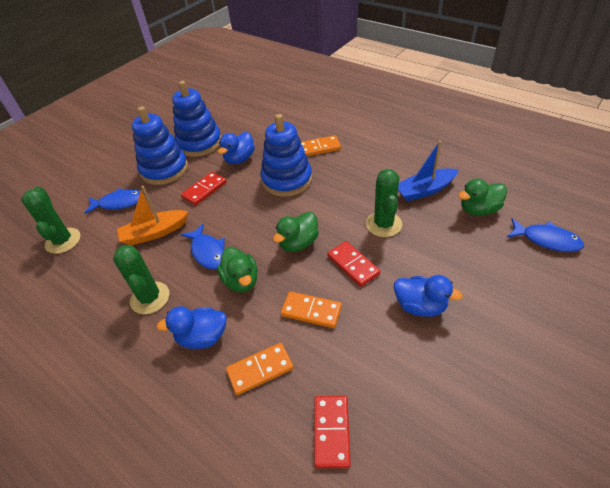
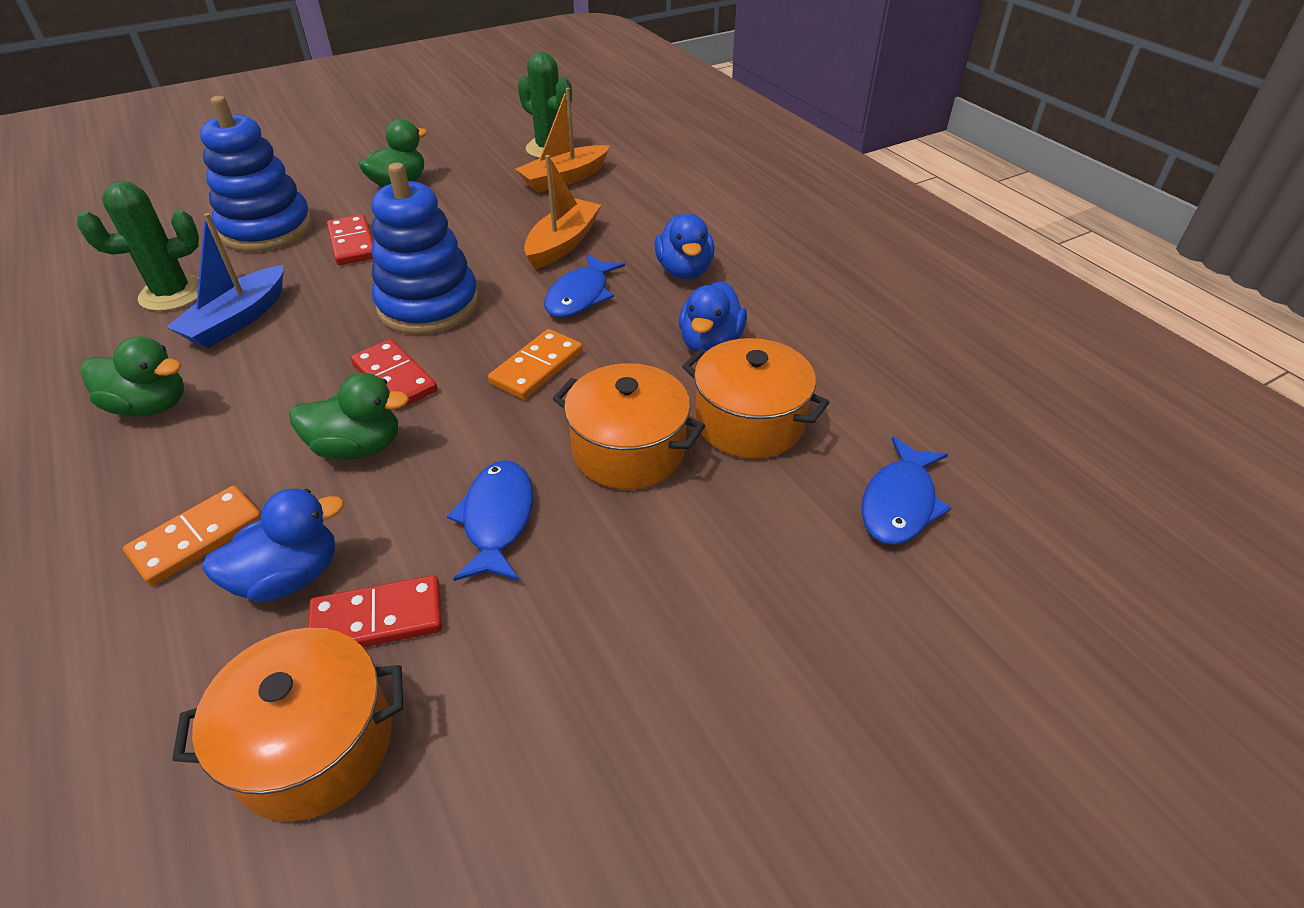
blue stacking toy: 3 -> 2
green cactus: 3 -> 2
orange boat: 1 -> 2
orange domino: 3 -> 2
orange pot: 0 -> 3

